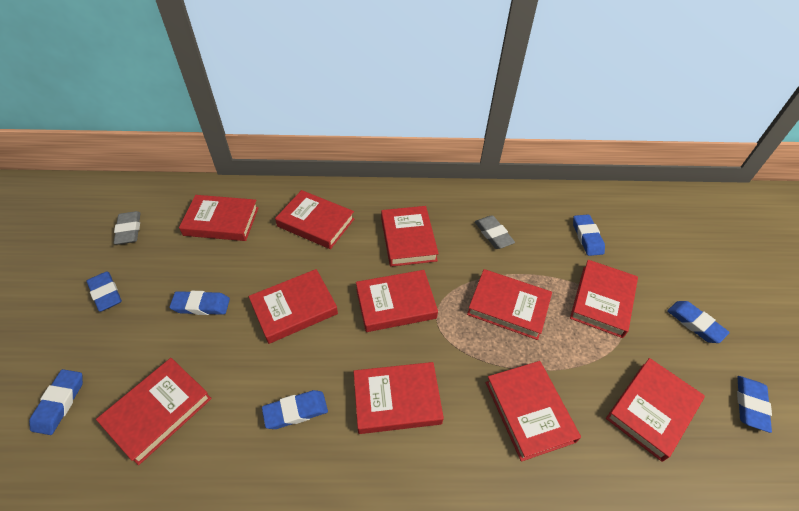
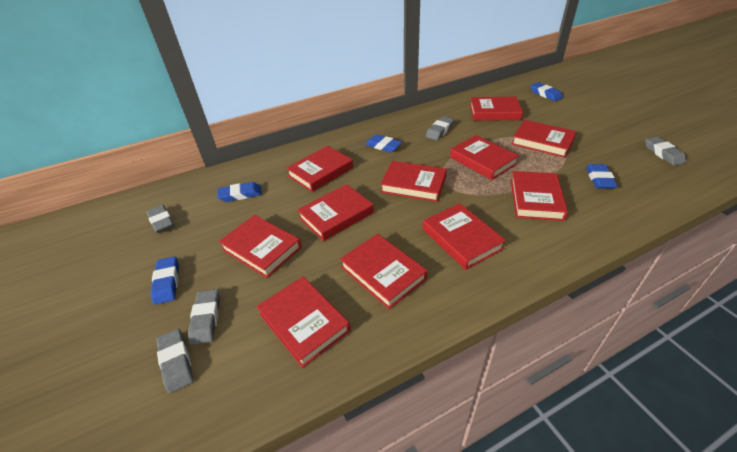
blue eraser: 7 -> 5
grey eraser: 2 -> 5

